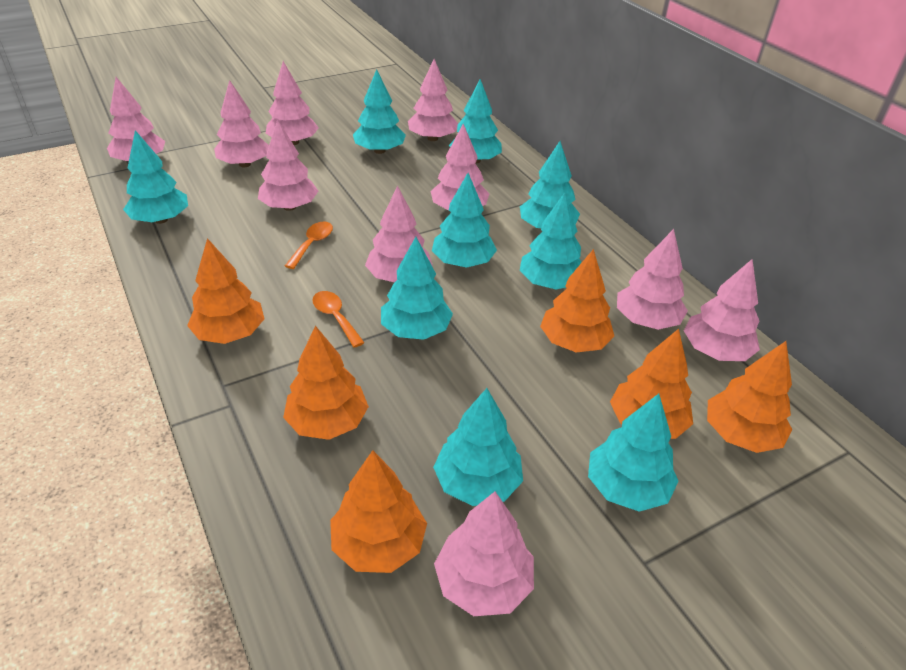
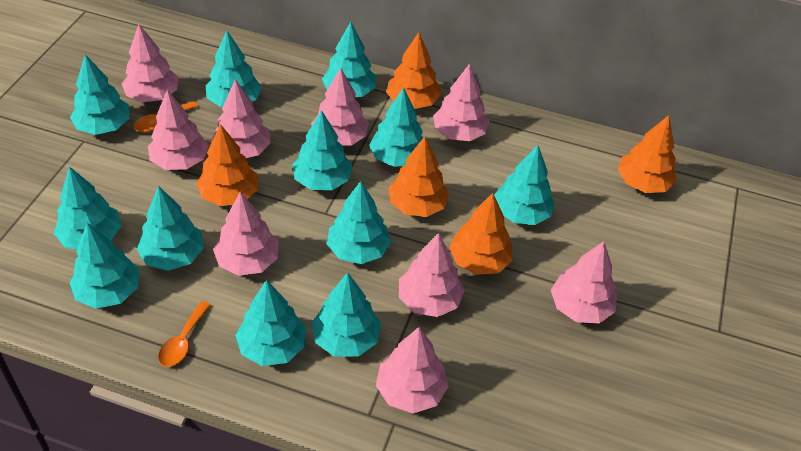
orange tree: 6 -> 5
pink tree: 10 -> 9
turquoise tree: 9 -> 12

